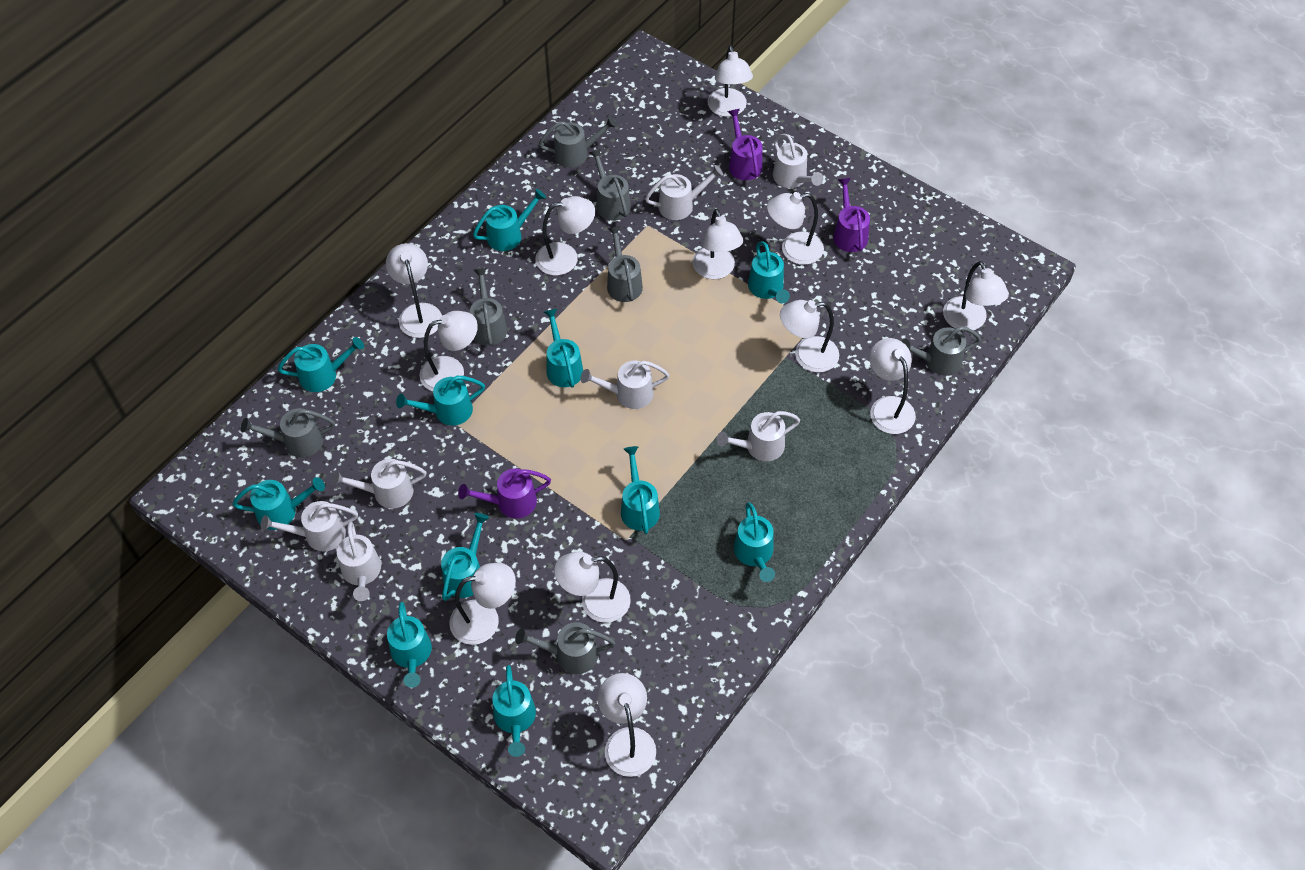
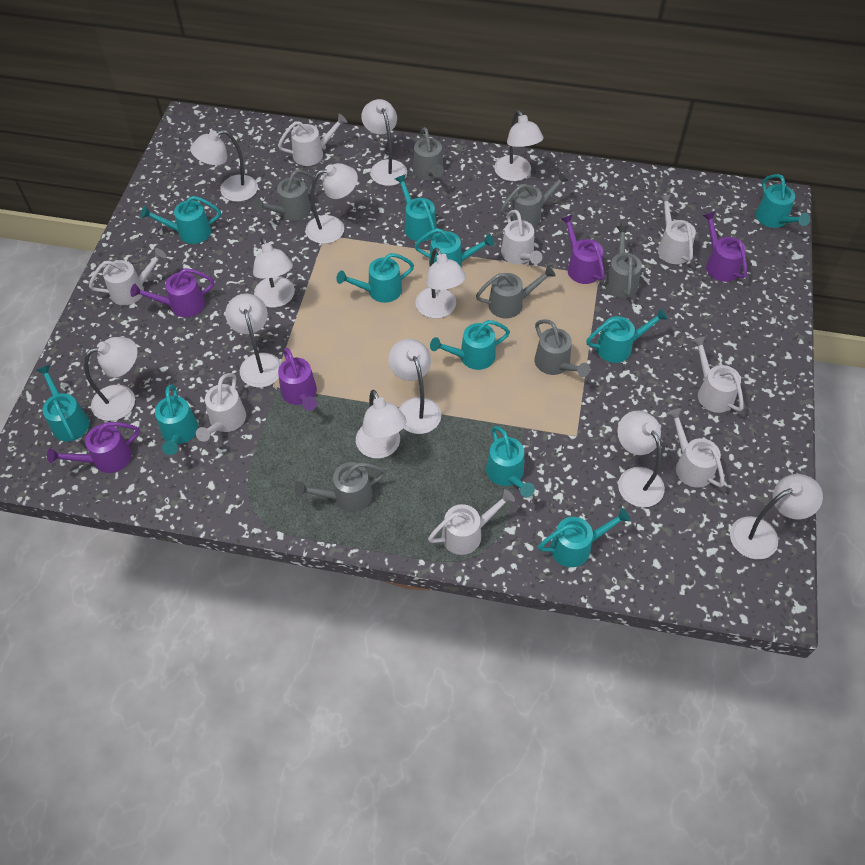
purple watering can: 3 -> 5
white watering can: 7 -> 8

